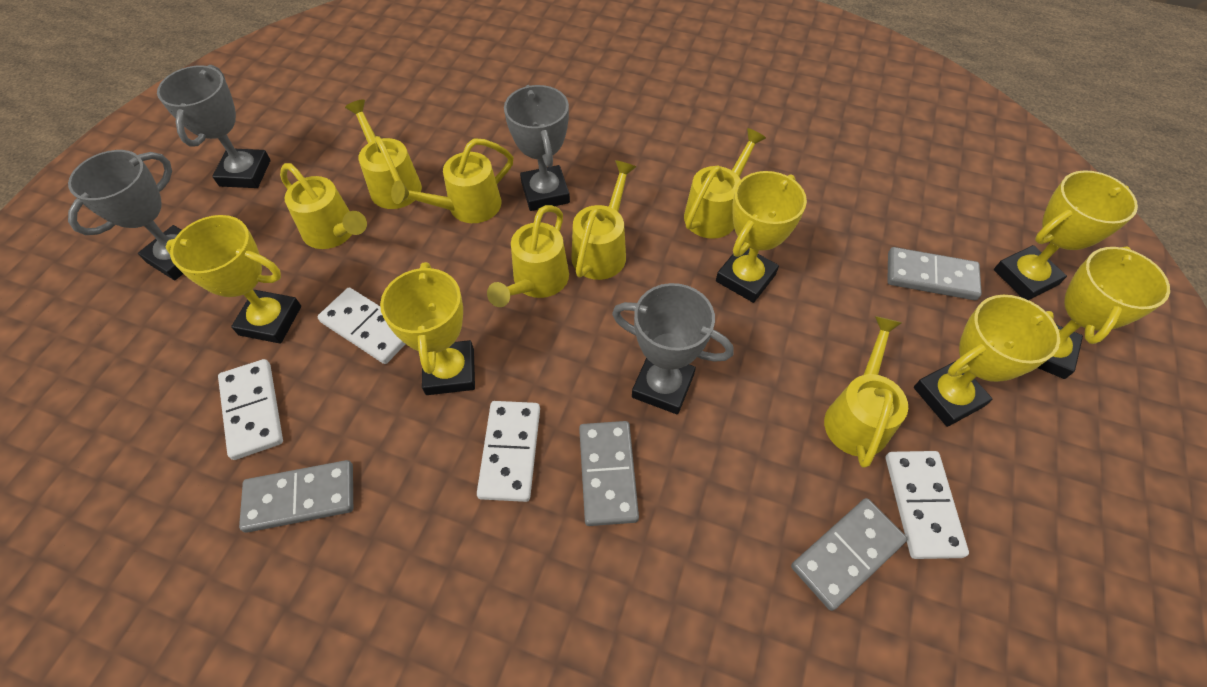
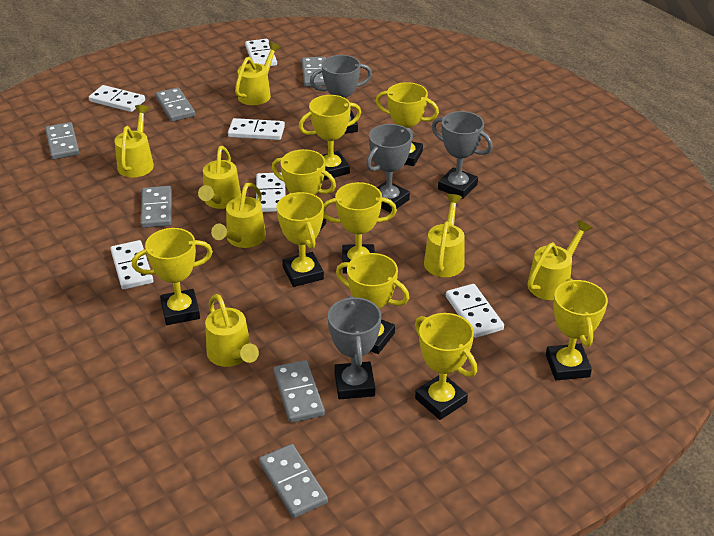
grey domino: 4 -> 6
white domino: 4 -> 6
yellow trophy: 6 -> 9

